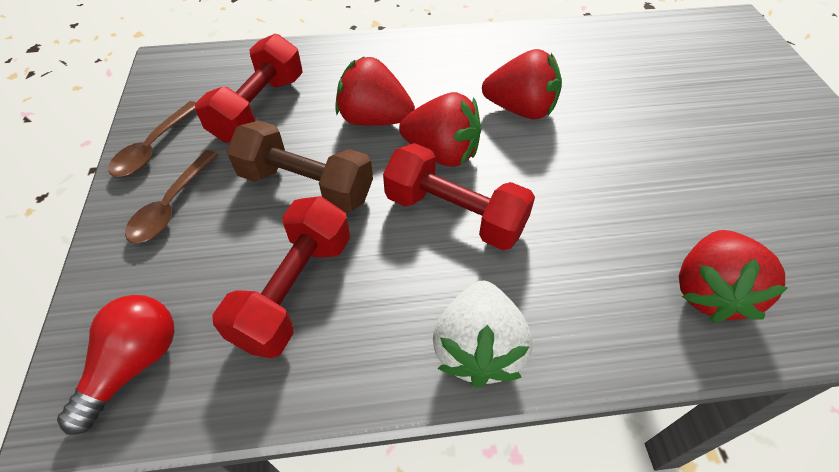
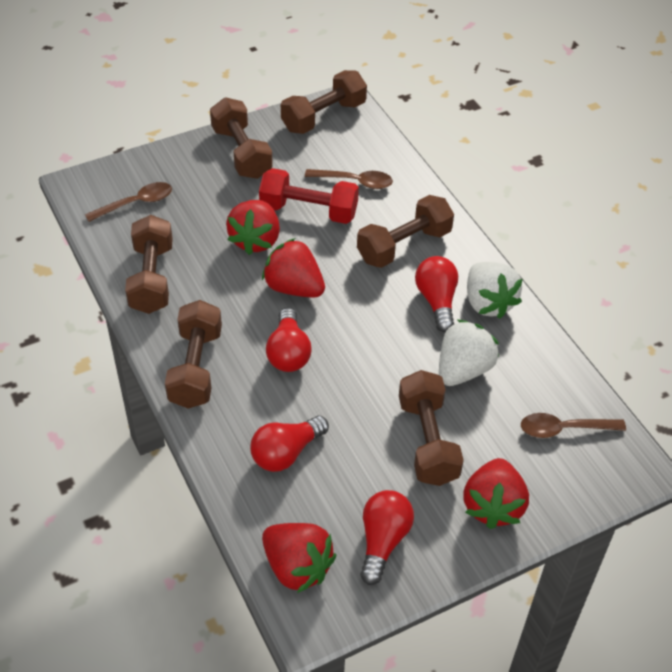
brown dumbbell: 1 -> 6
brown spoon: 2 -> 3
red dumbbell: 3 -> 1
red light bulb: 1 -> 4
white strawberry: 1 -> 2

